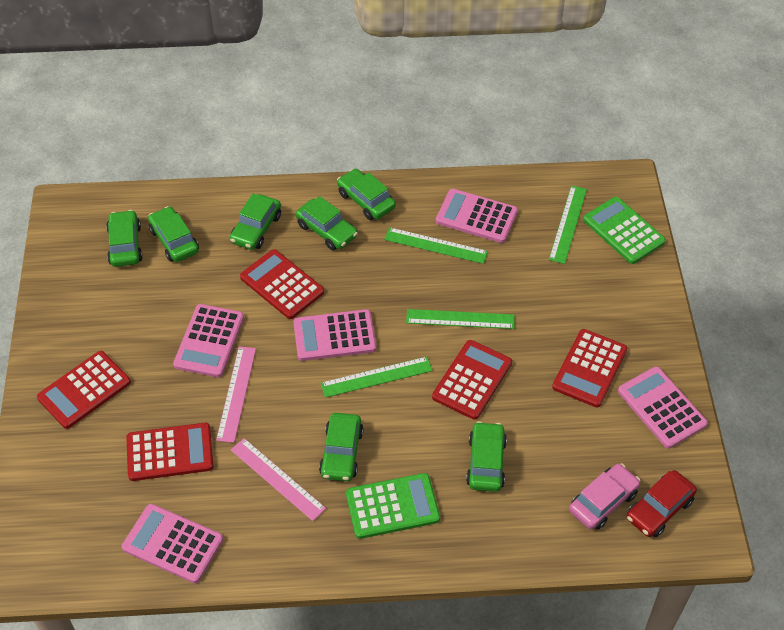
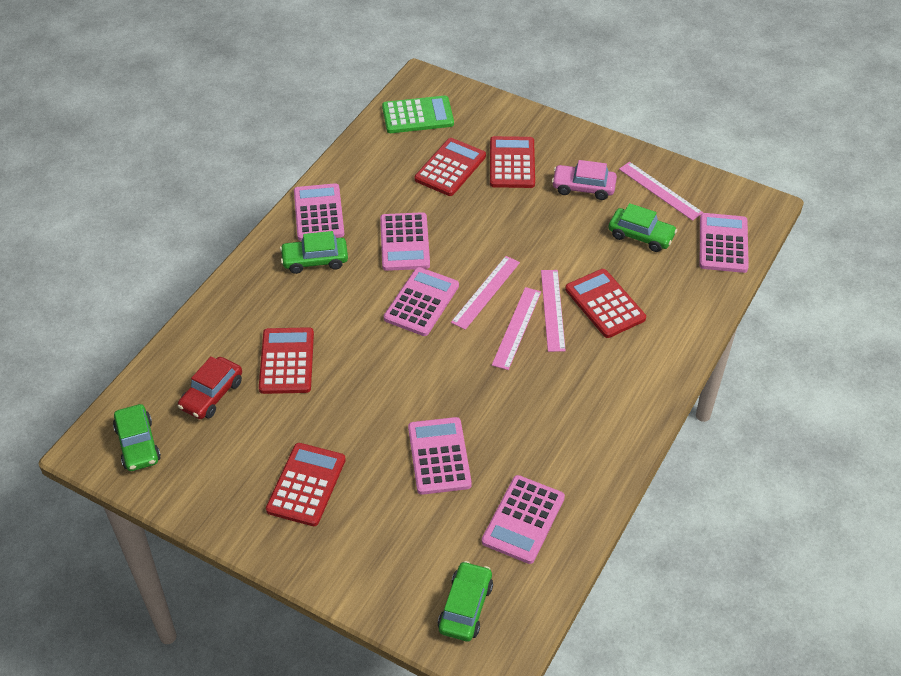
green calculator: 2 -> 1
green car: 7 -> 4
green ruler: 4 -> 0
pink calculator: 5 -> 6
pink ruler: 2 -> 4

